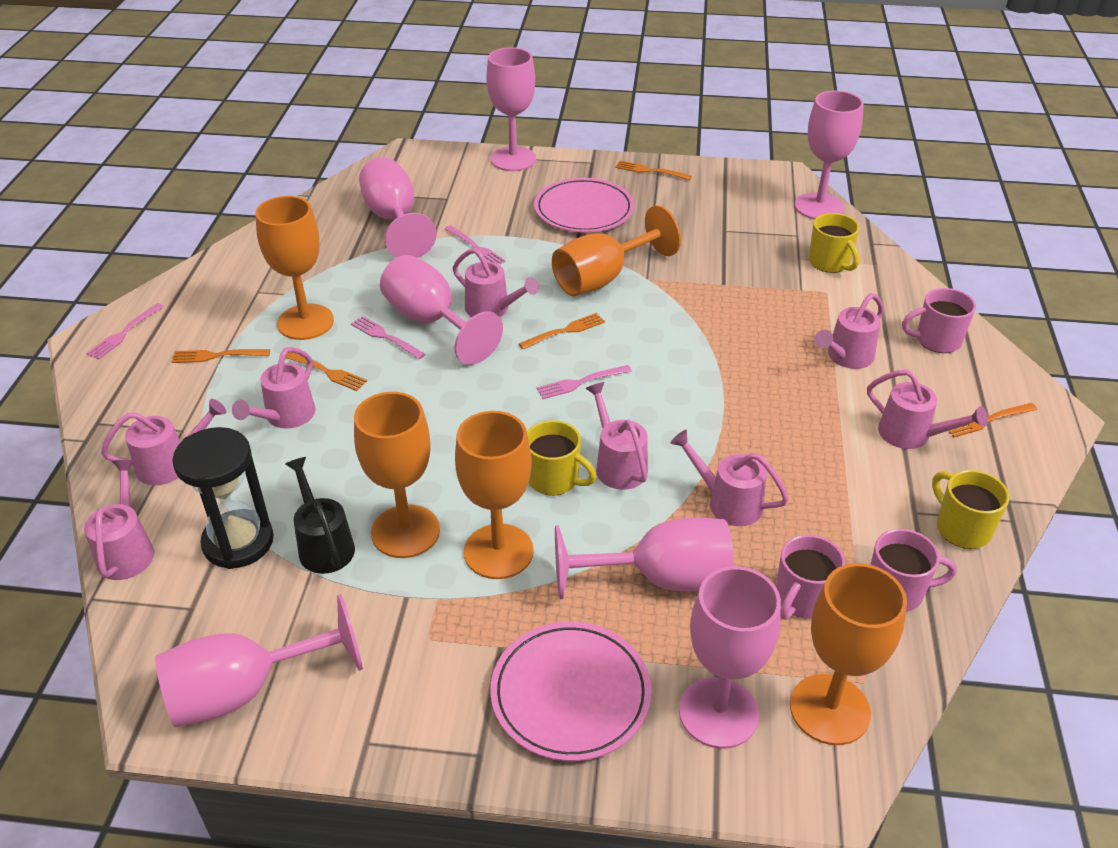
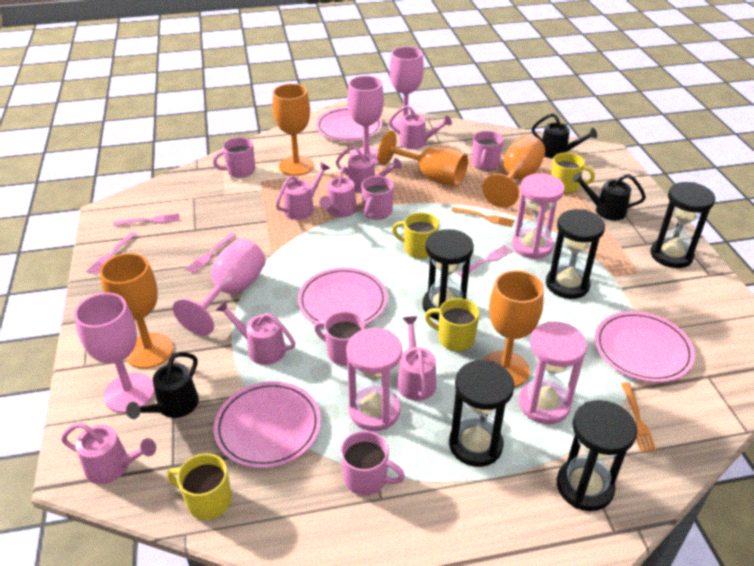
black hourglass: 1 -> 5
black watering can: 1 -> 3
orange fork: 5 -> 2
pink goblet: 7 -> 4
pink hourglass: 0 -> 3
pink mug: 3 -> 5
pink plate: 2 -> 4
pink watering can: 8 -> 7
yellow mug: 3 -> 4

